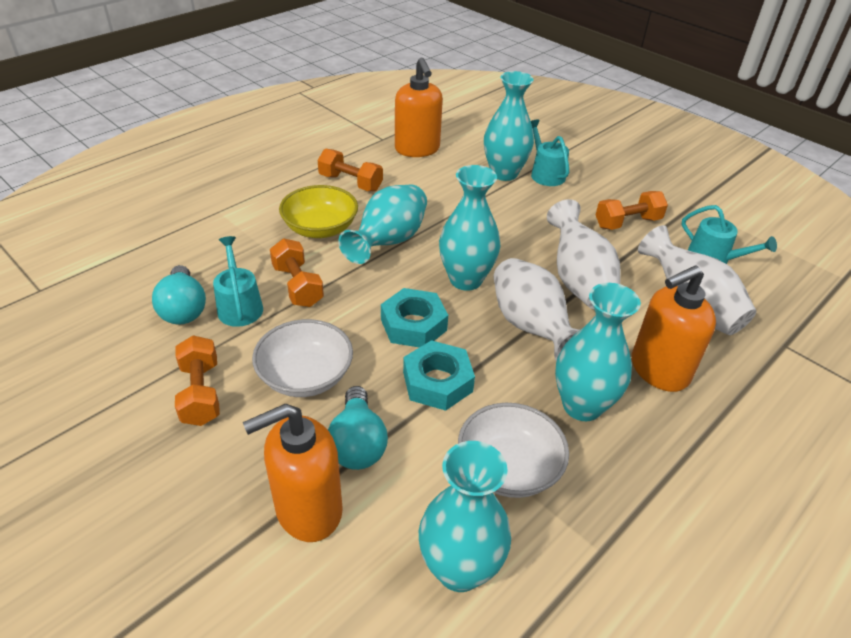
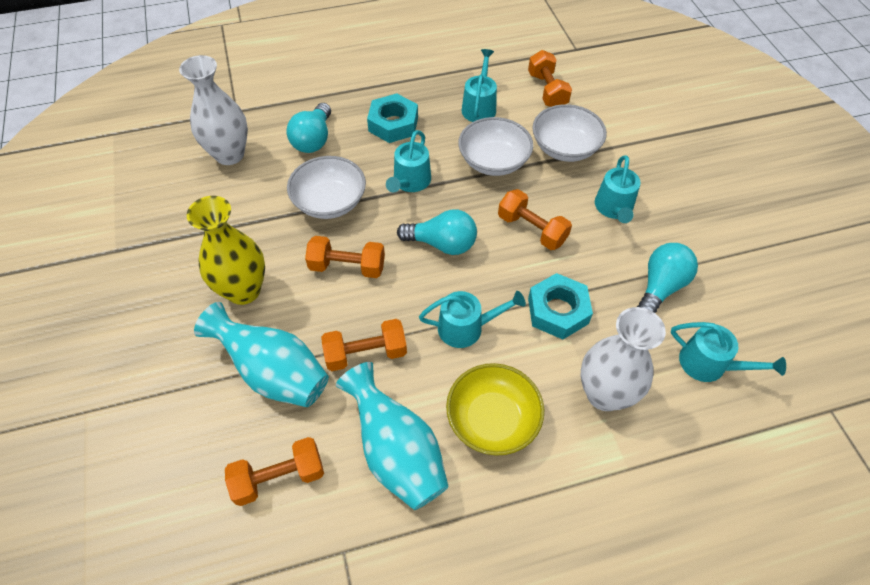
orange dumbbell: 4 -> 5
orange soap dispenser: 3 -> 0
turquoise light bulb: 2 -> 3
turquoise vase: 5 -> 2
turquoise watering can: 3 -> 5
white bowl: 2 -> 3
white vase: 3 -> 2
yellow vase: 0 -> 1

